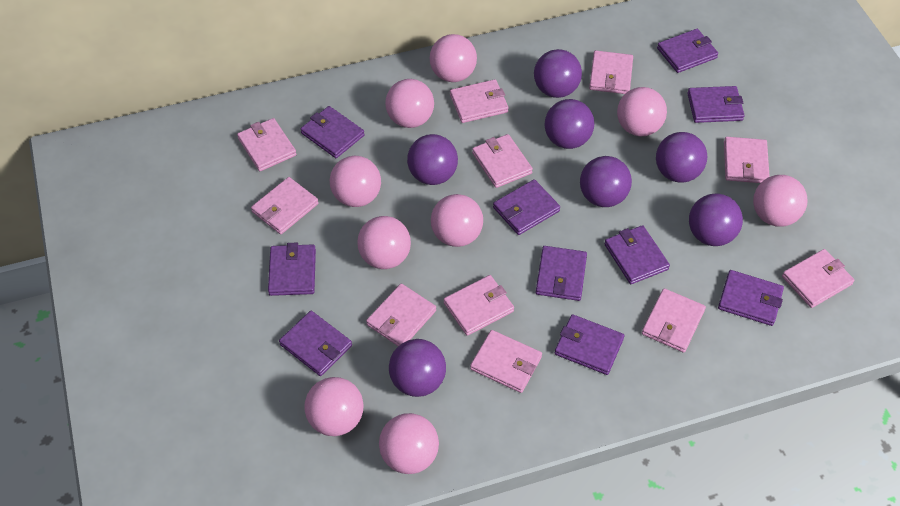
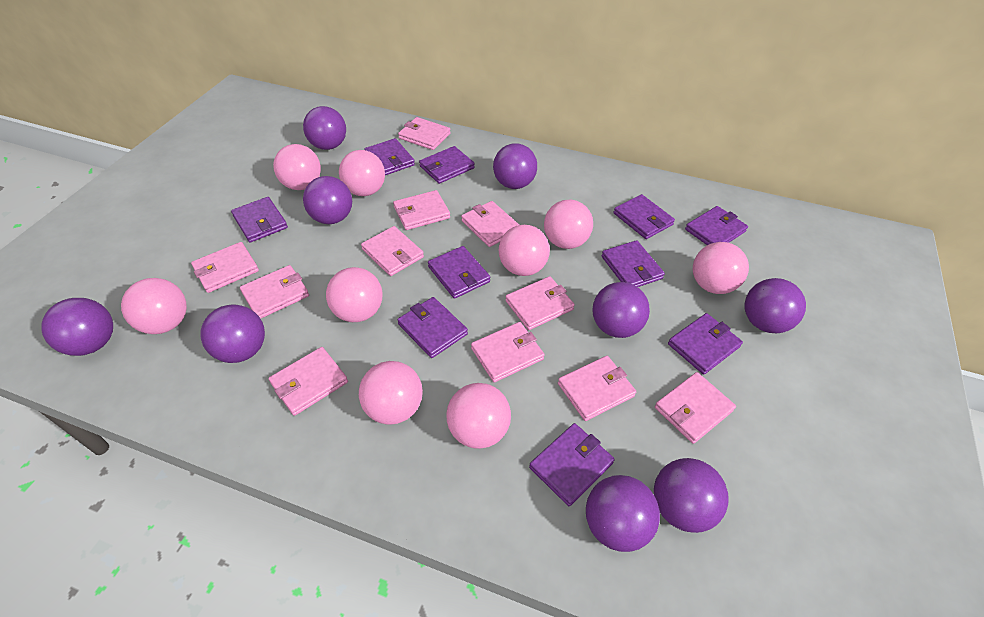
purple ball: 7 -> 9

